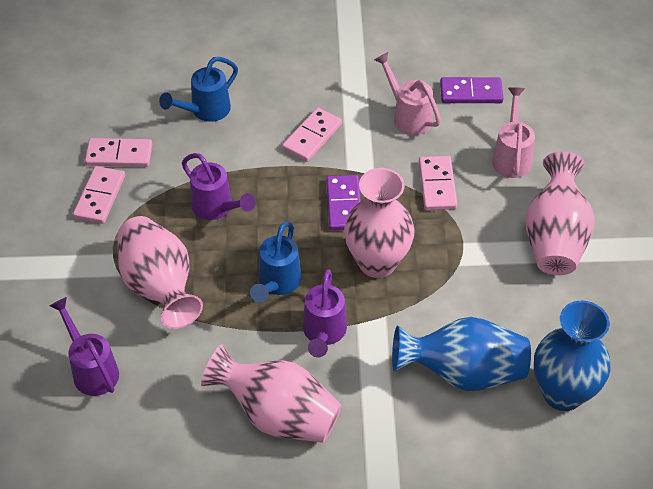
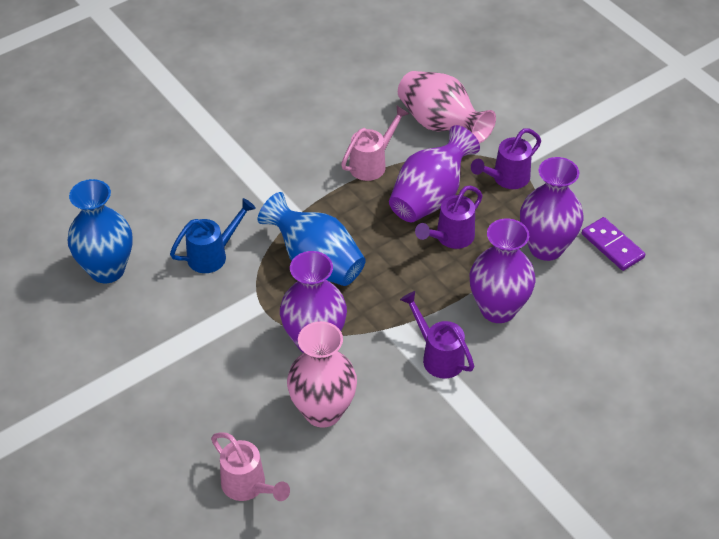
blue watering can: 2 -> 1
pink domino: 4 -> 0
pink vase: 4 -> 2
purple domino: 2 -> 1
purple vase: 0 -> 4

